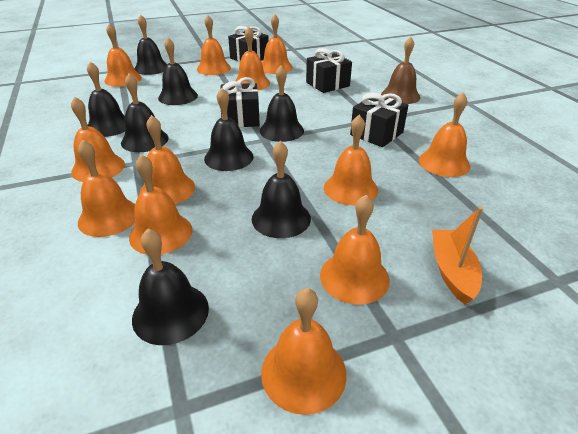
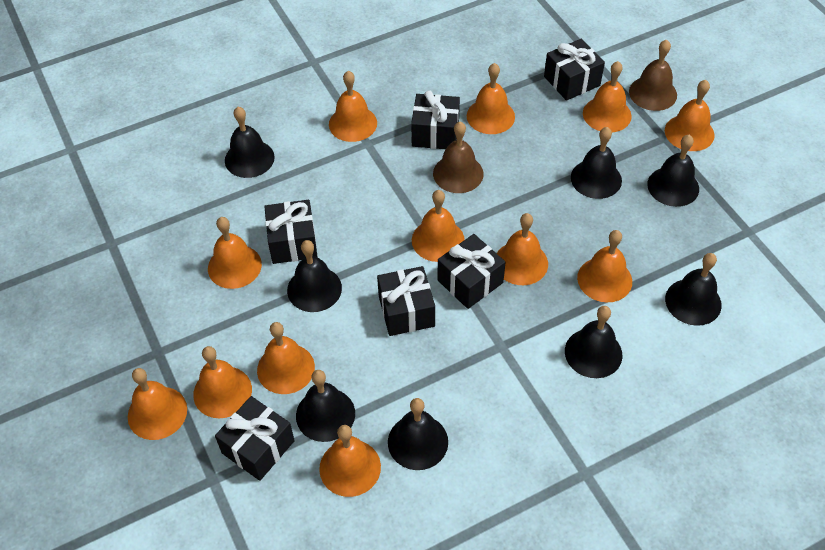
black gift: 4 -> 6
brown bell: 1 -> 2
orange boat: 1 -> 0

